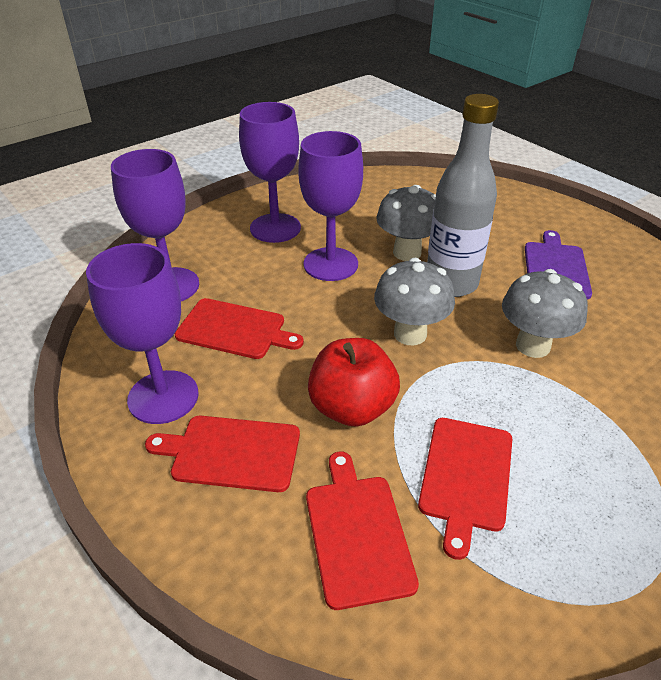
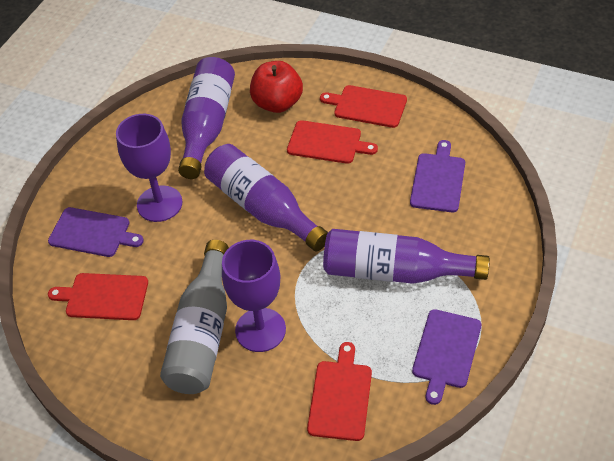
grey mushroom: 3 -> 0
purple bottle: 0 -> 3
purple cutting board: 1 -> 3
purple goblet: 4 -> 2

